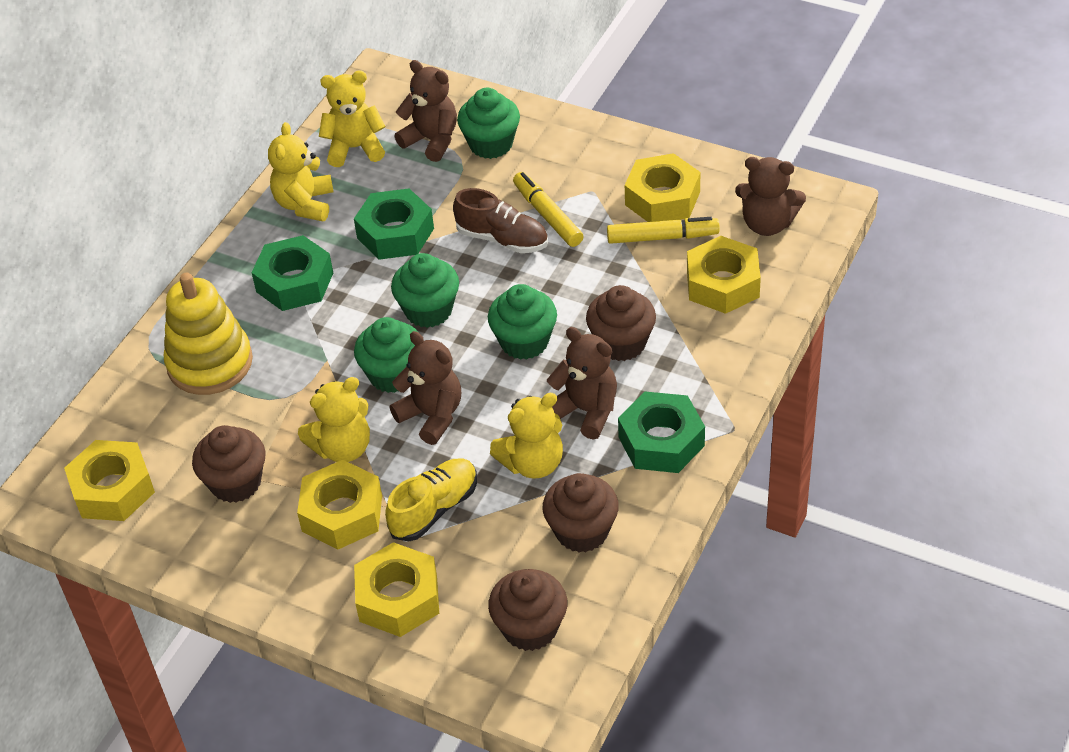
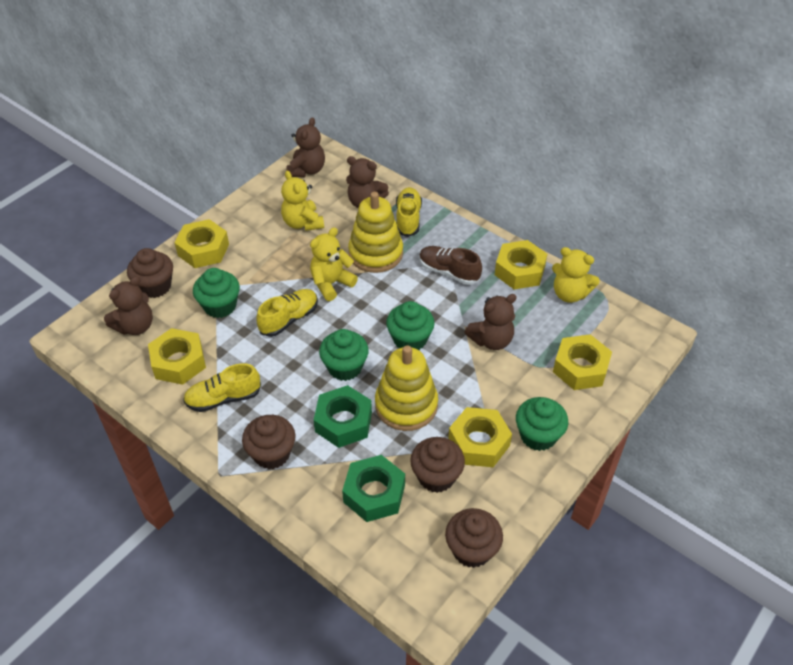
green nut: 3 -> 2
yellow marker: 2 -> 0
yellow shoe: 1 -> 3
yellow stacking toy: 1 -> 2
yellow teddy bear: 4 -> 3

